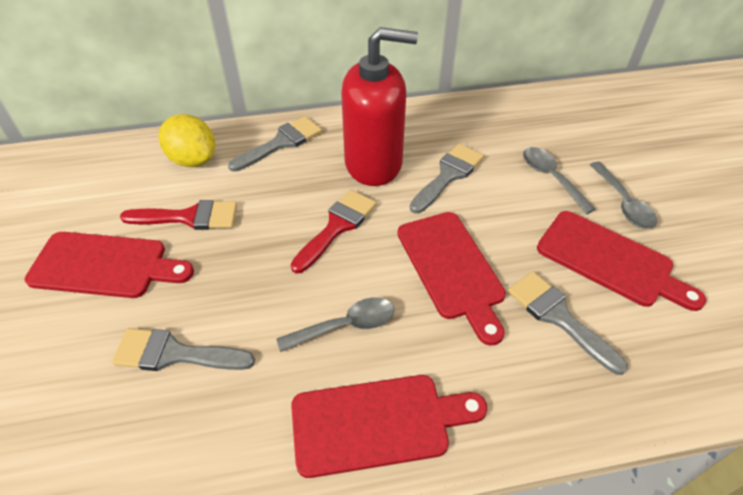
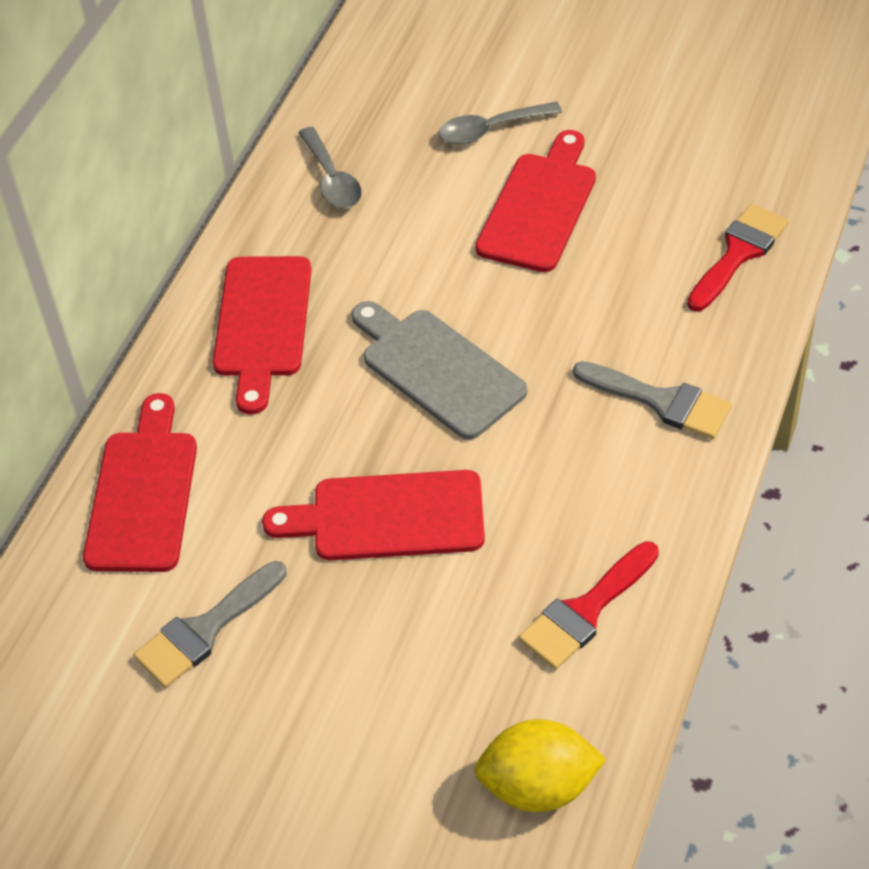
grey brush: 4 -> 2
grey cutting board: 0 -> 1
grey spoon: 3 -> 2
red soap dispenser: 1 -> 0

